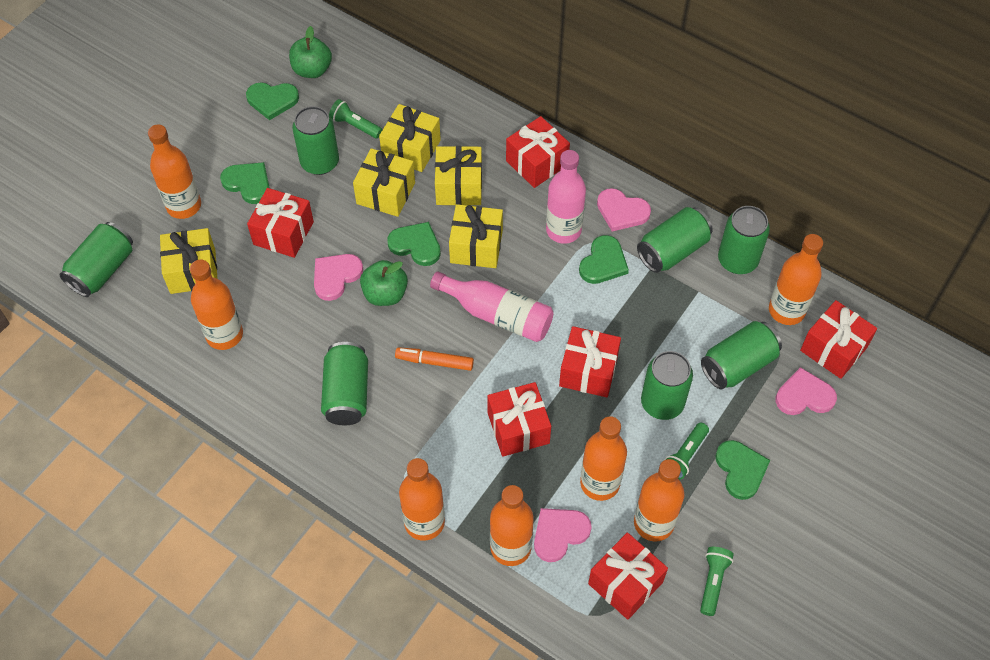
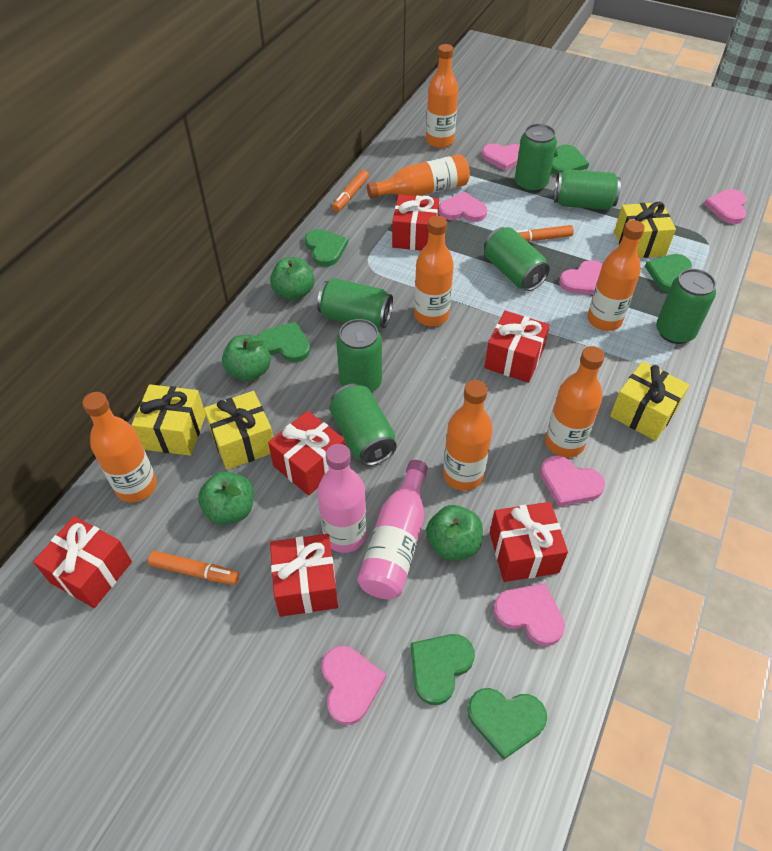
green apple: 2 -> 4
green flashlight: 3 -> 0
green heart: 5 -> 6
orange marker: 1 -> 3
pink heart: 4 -> 7
yellow gift: 5 -> 4

